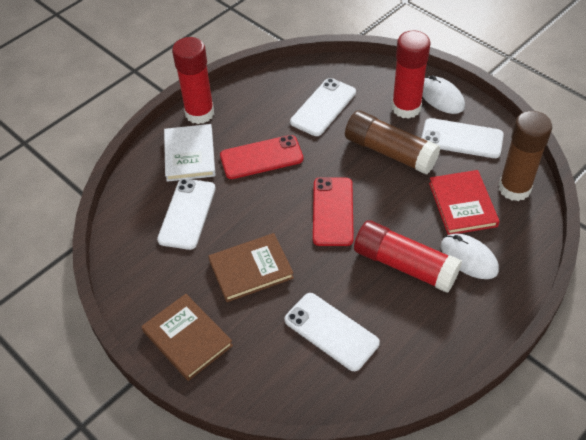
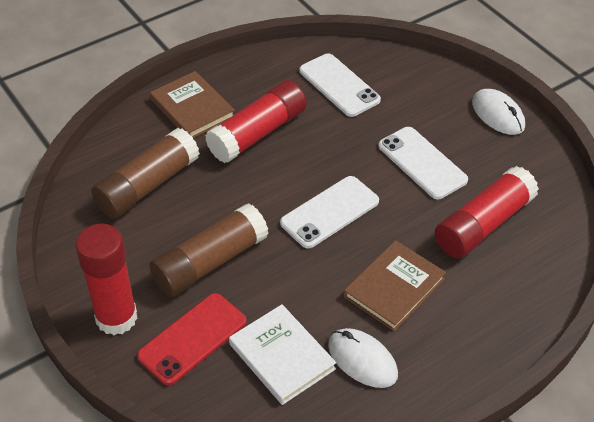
red book: 1 -> 0
red phone: 2 -> 1
white phone: 4 -> 3

